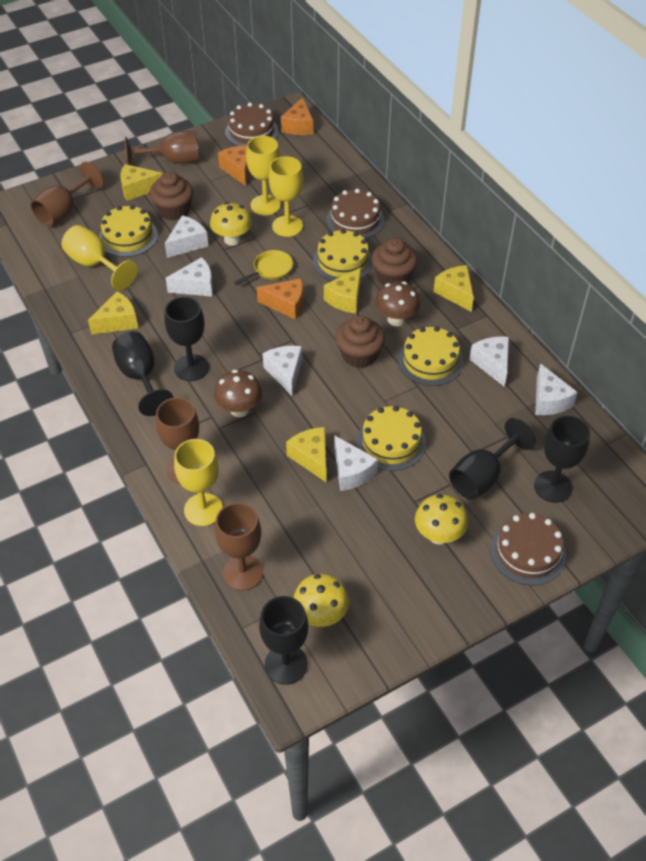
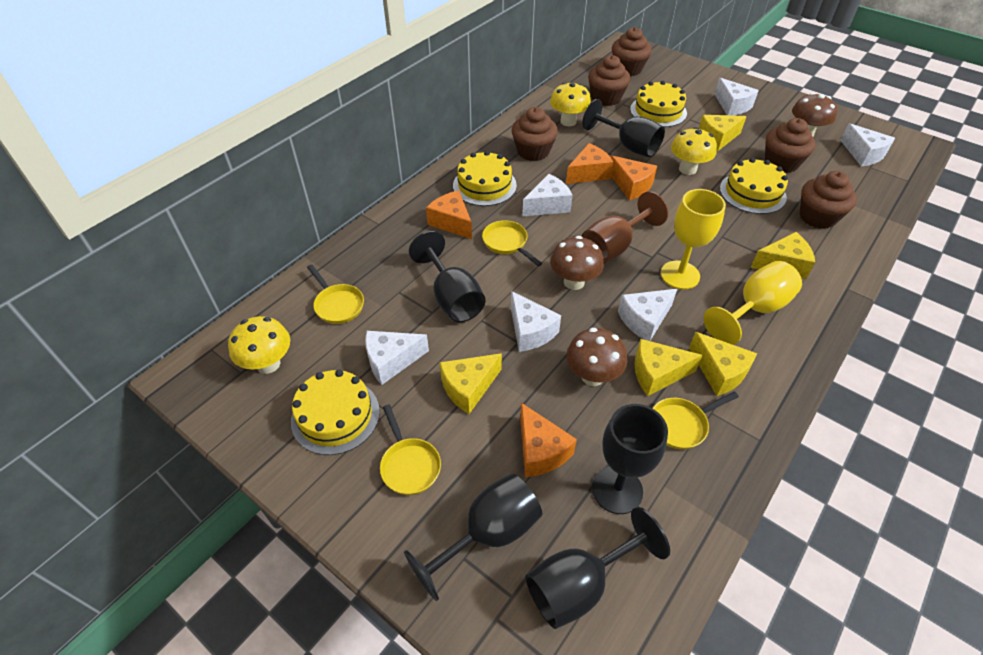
brown cake: 3 -> 0
brown cupcake: 3 -> 5
brown goblet: 4 -> 1
brown mushroom: 2 -> 3
orange cheese: 3 -> 4
yellow goblet: 4 -> 2
yellow pan: 1 -> 4

